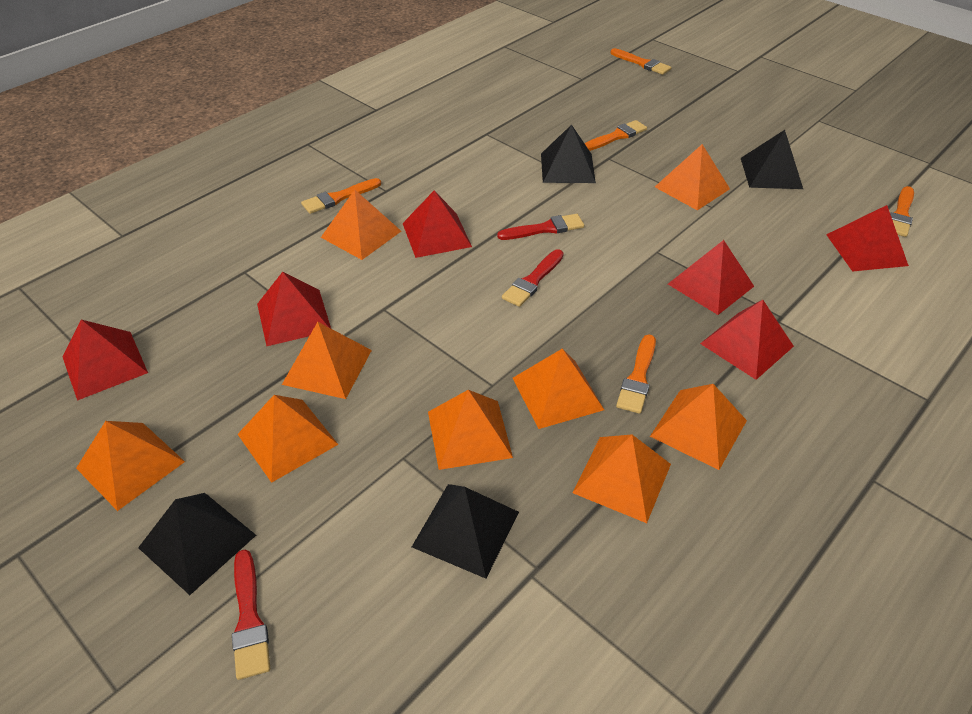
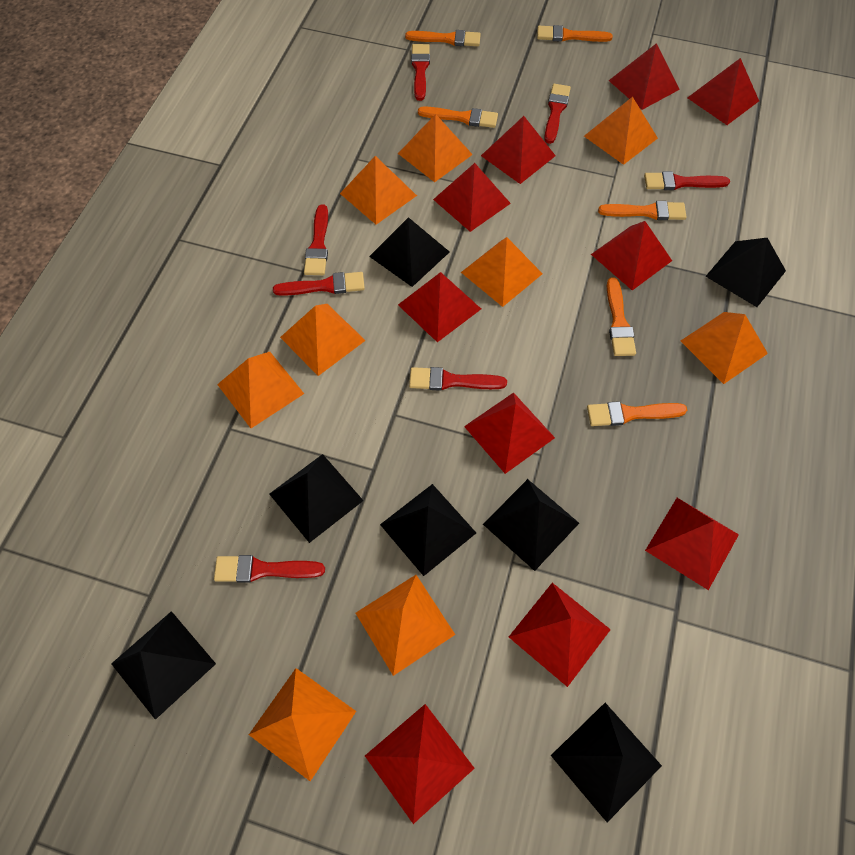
black pyramid: 4 -> 7
orange brush: 5 -> 6
red brush: 3 -> 7
red pyramid: 6 -> 10

